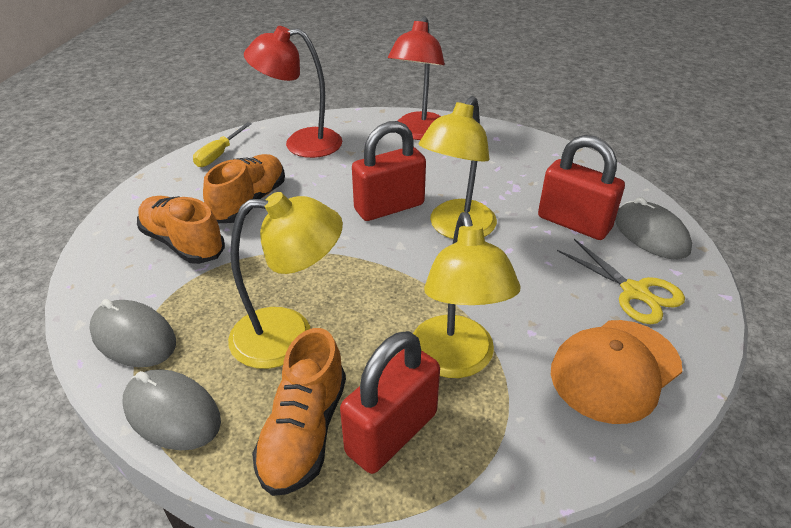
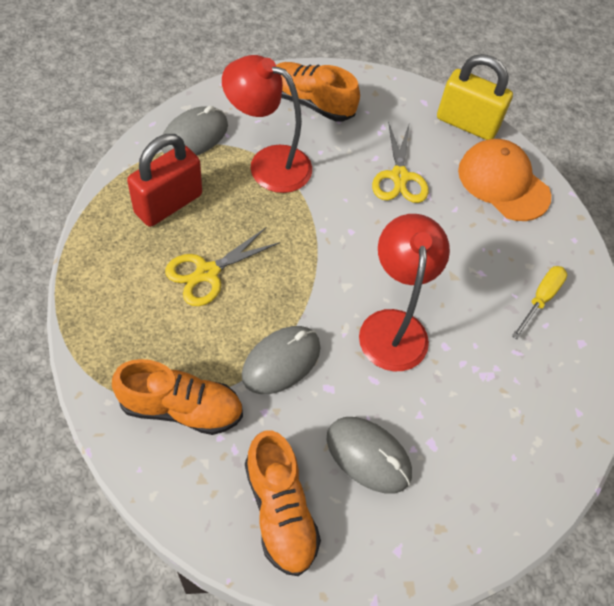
red padlock: 3 -> 1
yellow lamp: 3 -> 0
yellow padlock: 0 -> 1
yellow scissors: 1 -> 2

